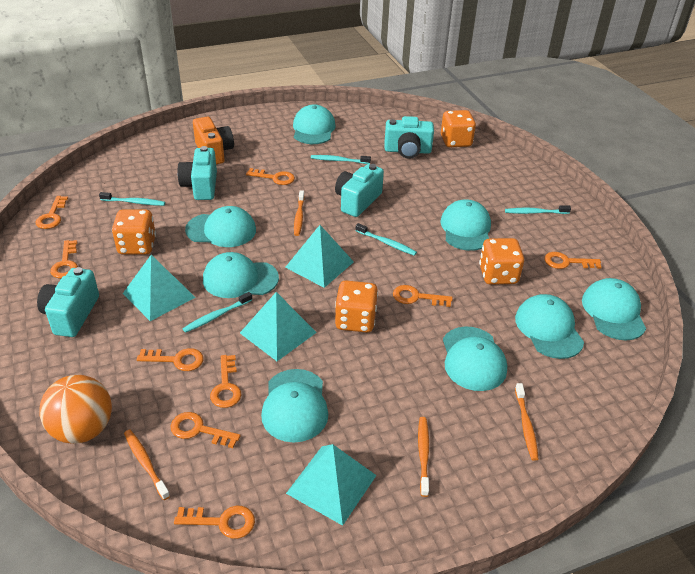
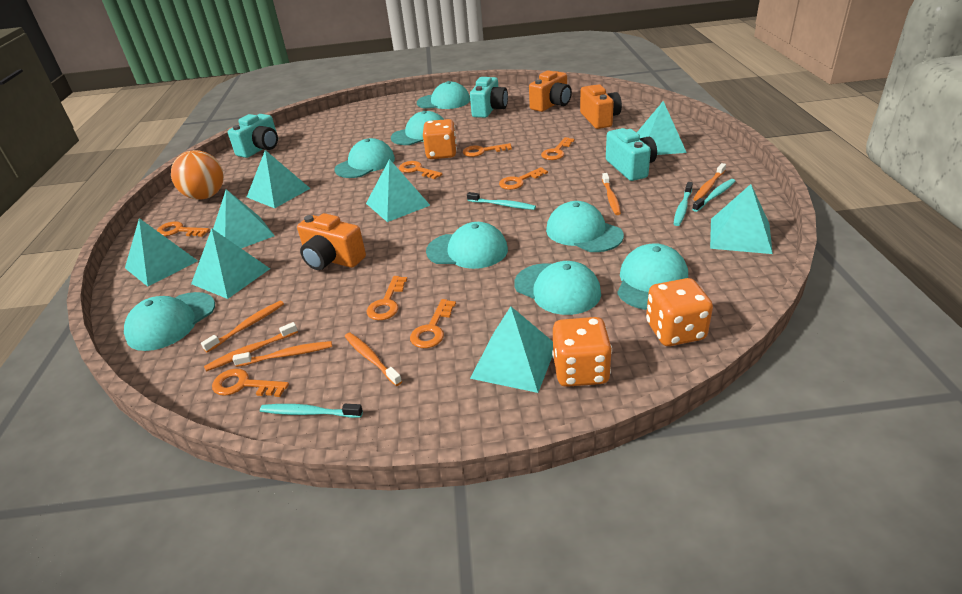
orange camera: 1 -> 3
orange dice: 4 -> 3
orange key: 9 -> 8
orange toothbrush: 4 -> 6
turquoise camera: 4 -> 3
turquoise pyramid: 4 -> 8
turquoise toothbrush: 5 -> 4

